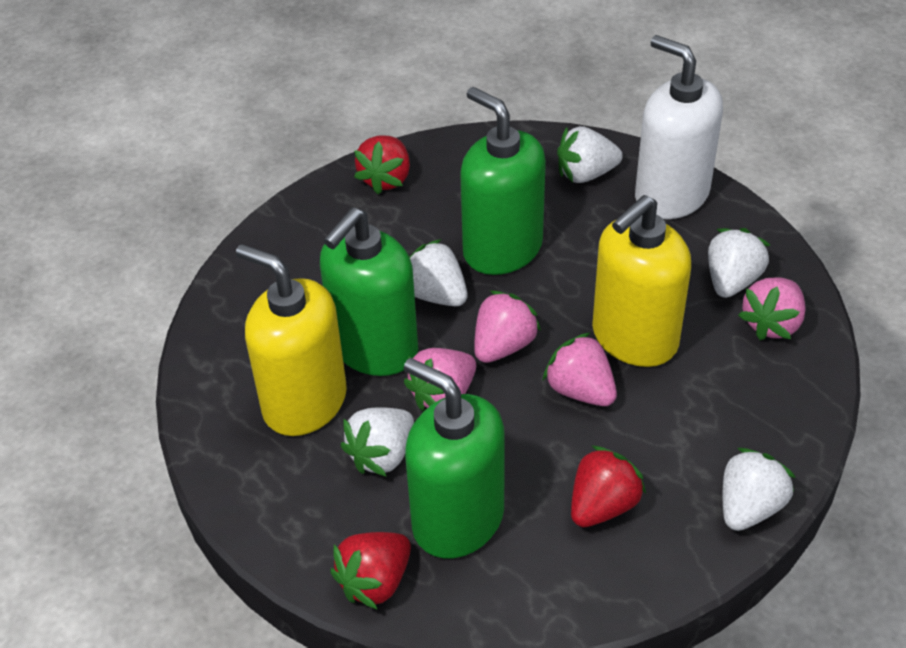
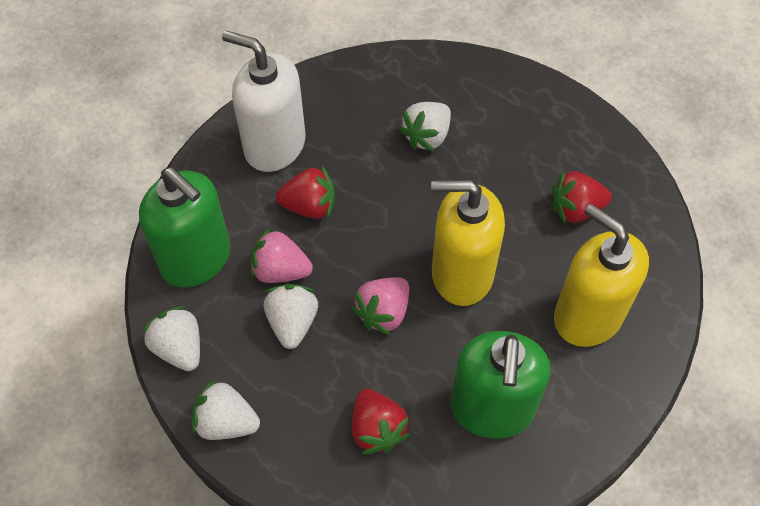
green soap dispenser: 3 -> 2
pink strawberry: 4 -> 2
white strawberry: 5 -> 4

